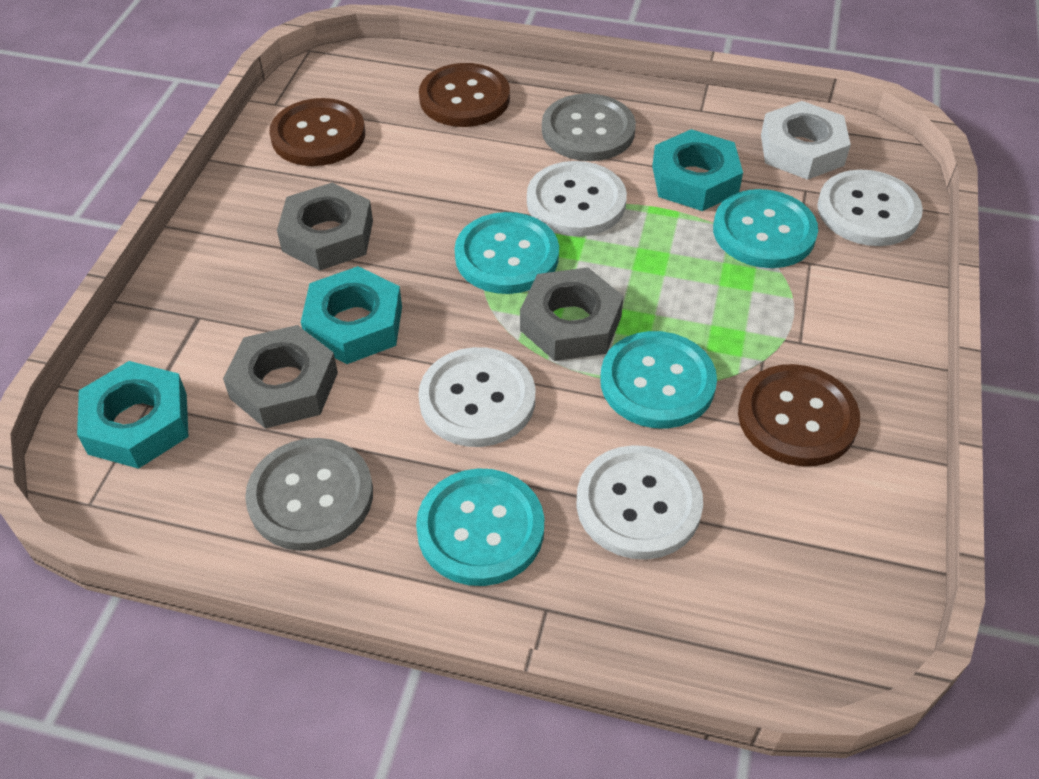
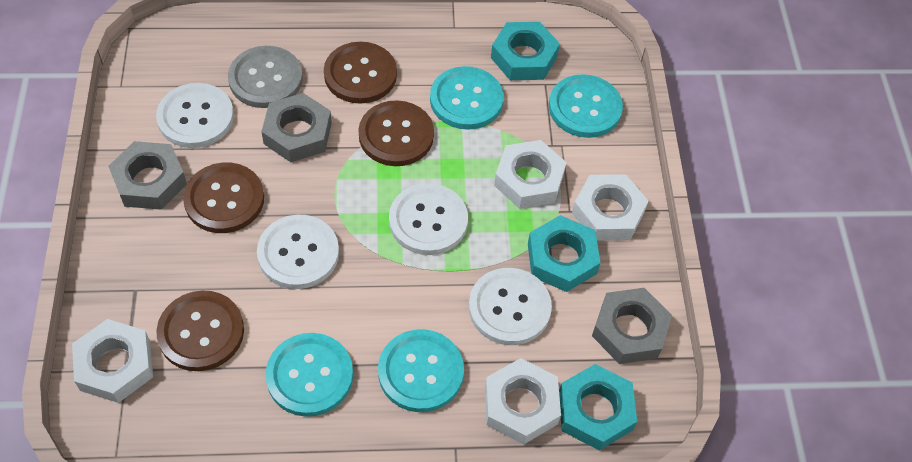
brown button: 3 -> 4
grey button: 2 -> 1
white nut: 1 -> 4

